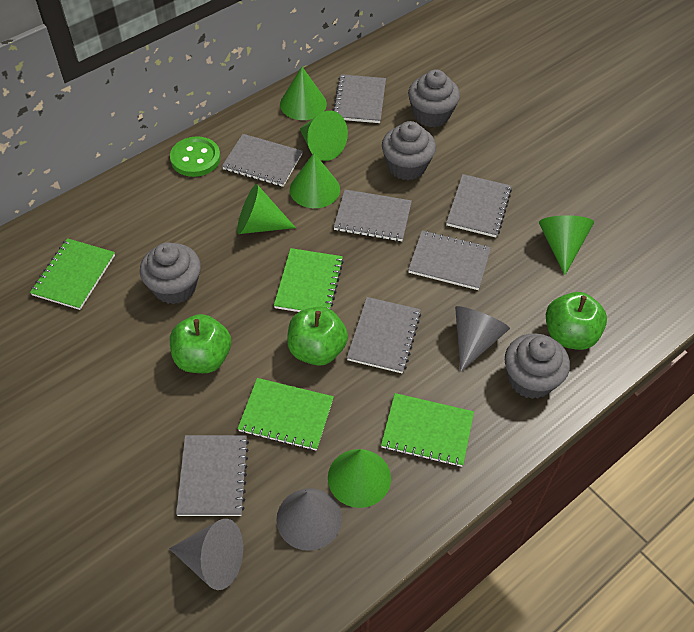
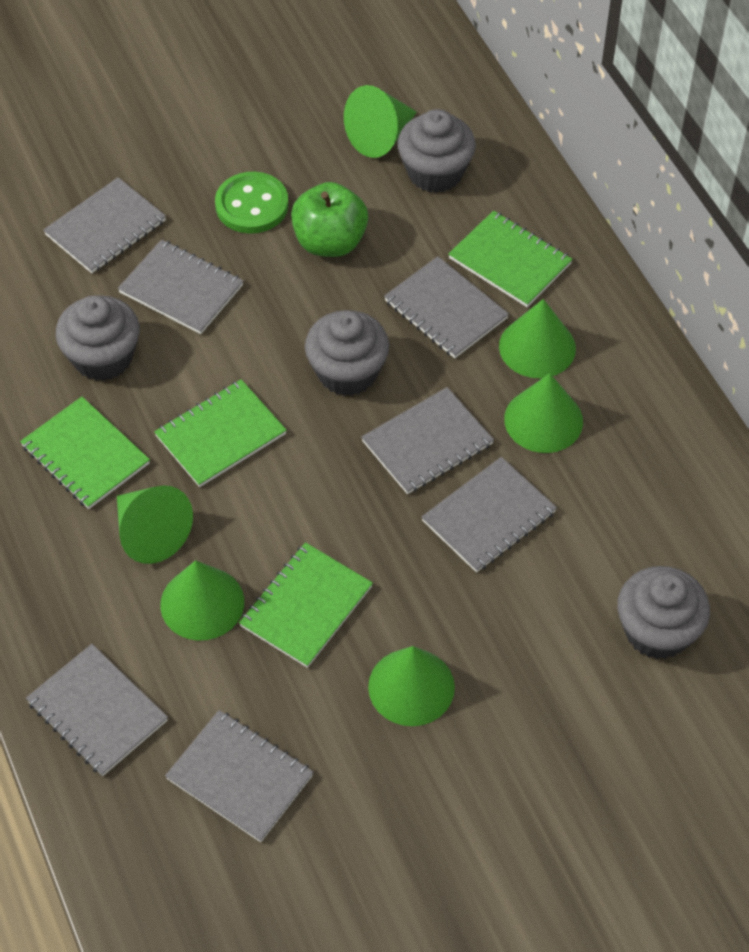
green apple: 3 -> 1
grey cone: 3 -> 0

